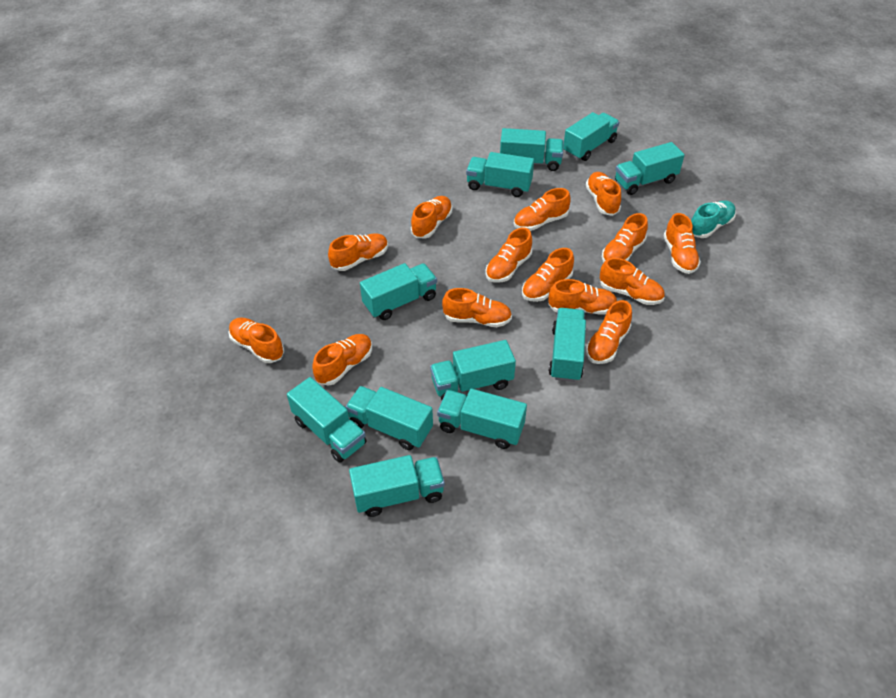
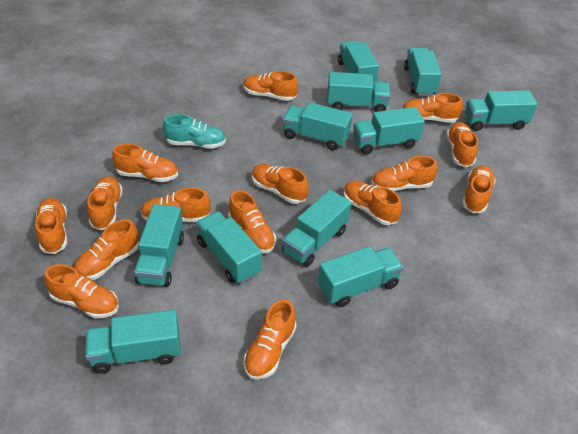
orange shoe: 14 -> 15

